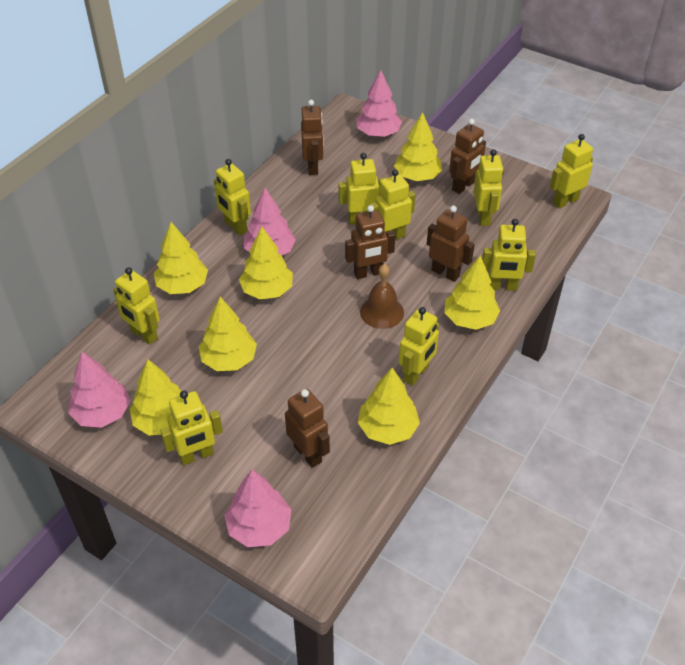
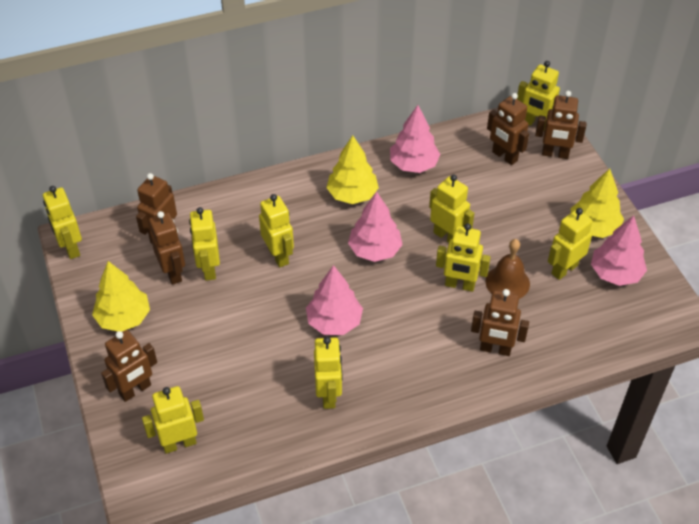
brown robot: 5 -> 6
yellow tree: 7 -> 3

